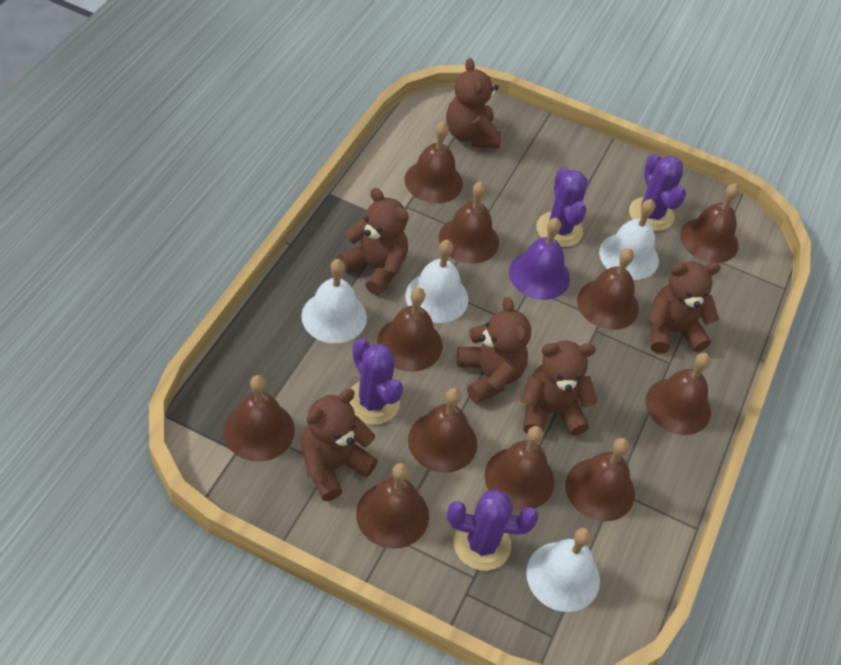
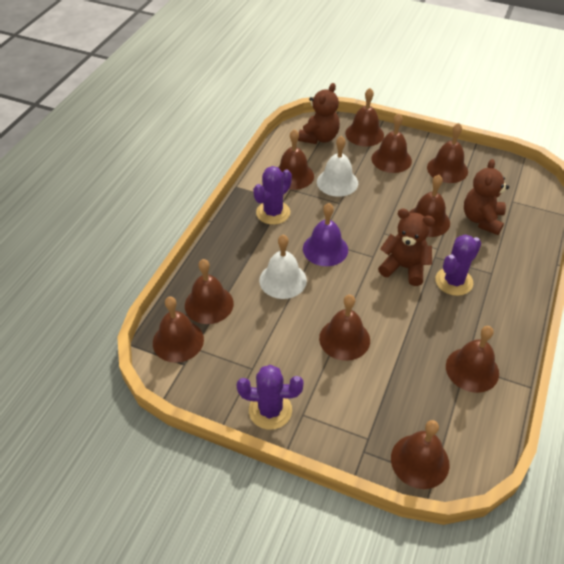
brown bell: 11 -> 10
brown teddy bear: 6 -> 3
purple cactus: 4 -> 3
white bell: 4 -> 2

